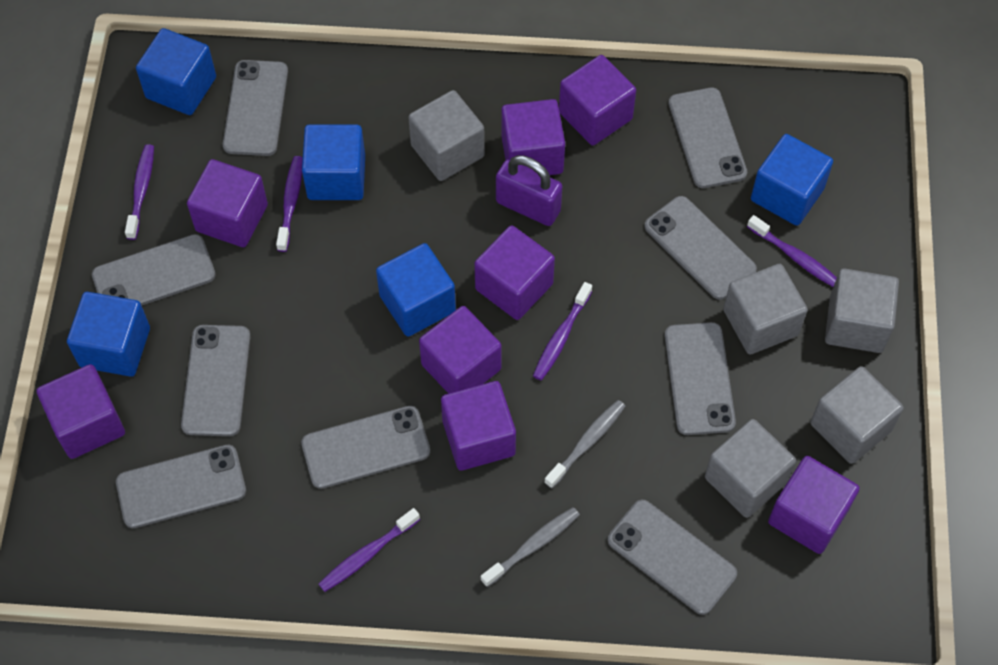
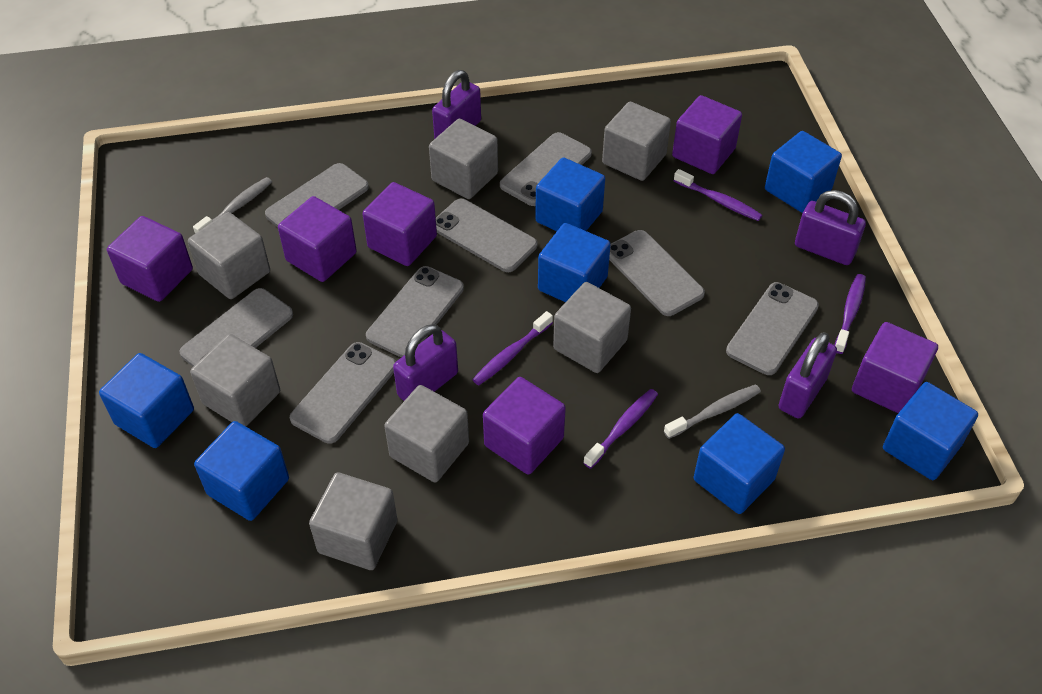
blue cube: 5 -> 7
grey cube: 5 -> 7
grey phone: 9 -> 8
purple cube: 8 -> 6
purple padlock: 1 -> 4
purple toothbrush: 5 -> 4

